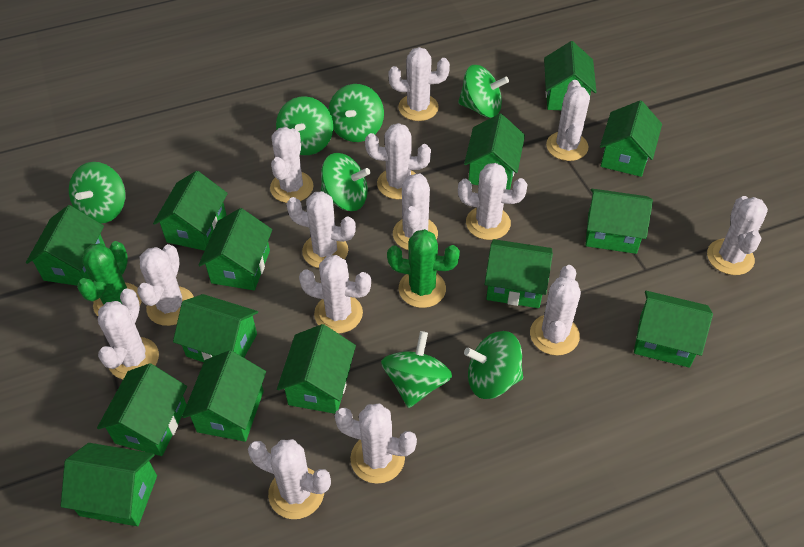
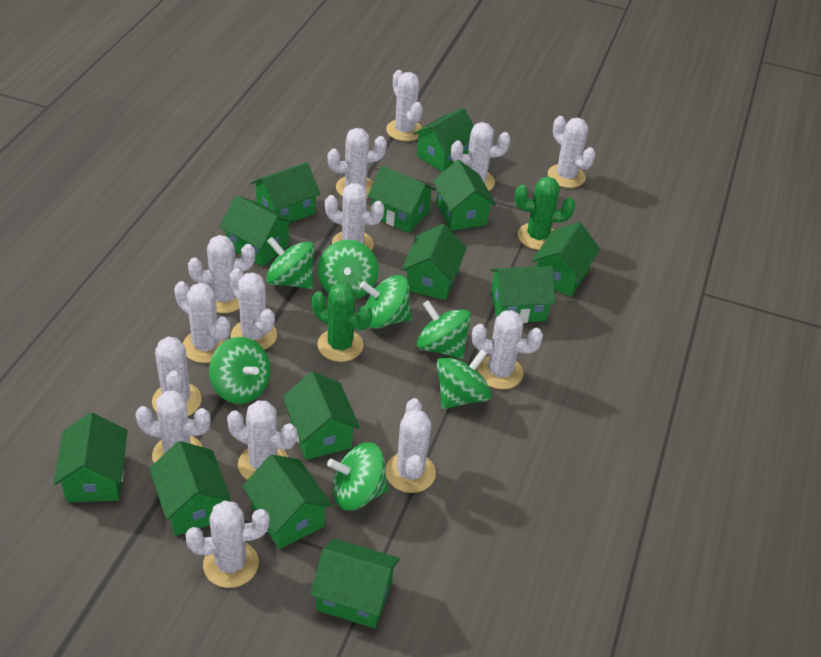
green house: 14 -> 13

